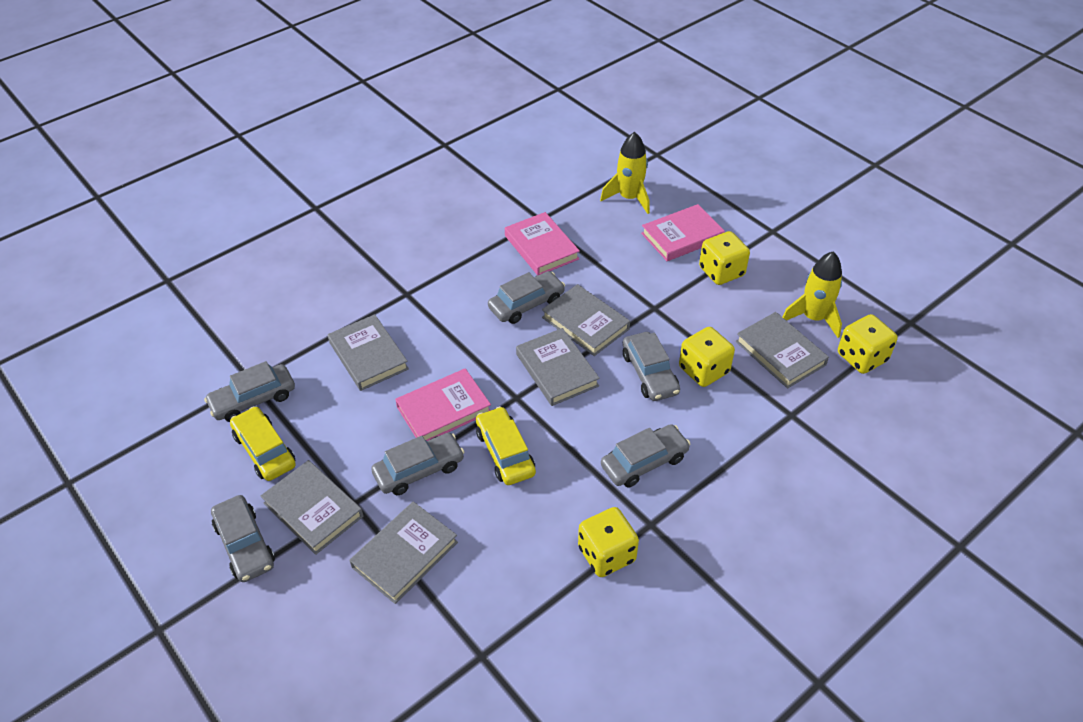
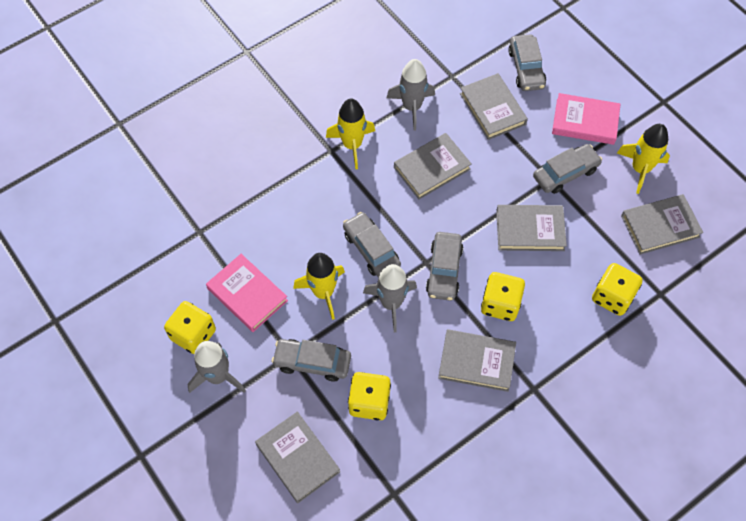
grey car: 6 -> 5
grey rocket: 0 -> 3
pink book: 3 -> 2
yellow car: 2 -> 0
yellow rocket: 2 -> 3

